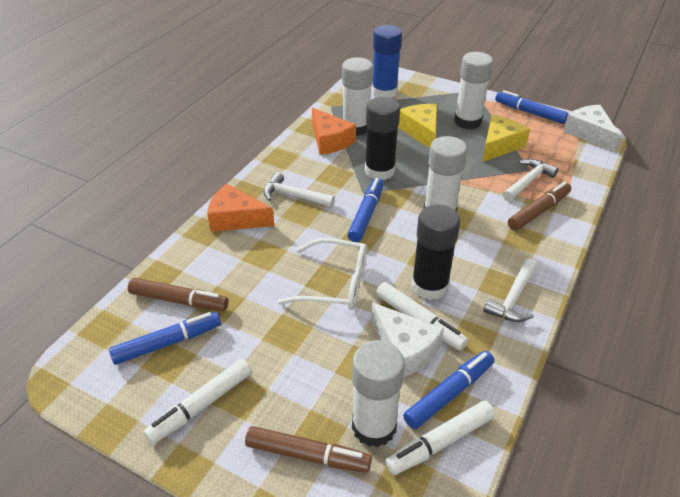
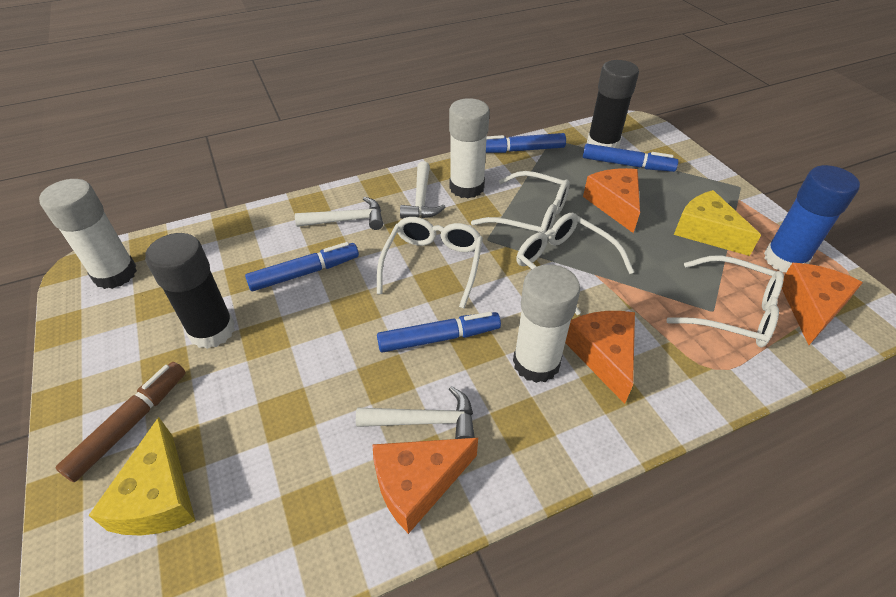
brown marker: 3 -> 1
orange cheese: 2 -> 4
white cheese: 2 -> 0
white glasses: 1 -> 4
white glue stick: 4 -> 3
white marker: 3 -> 0

